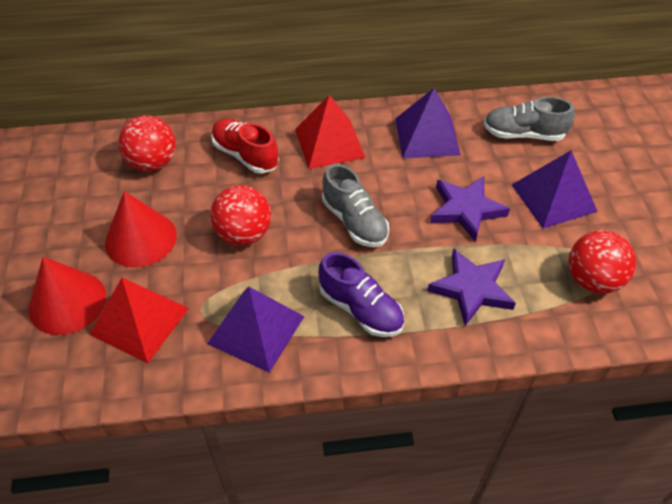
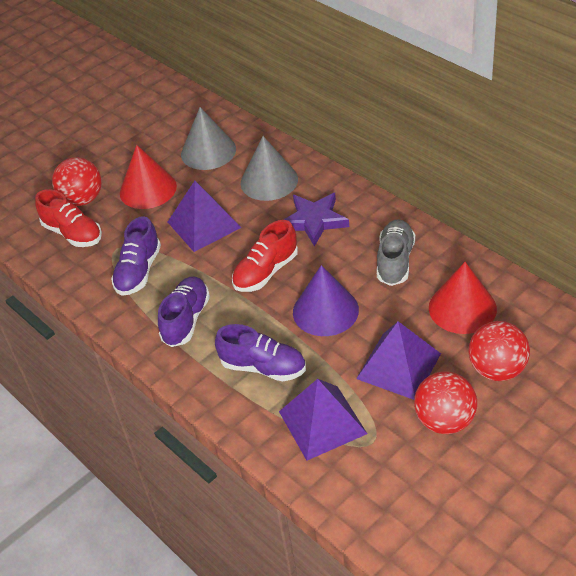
grey cone: 0 -> 2
grey shoe: 2 -> 1
purple cone: 0 -> 1
purple shoe: 1 -> 3
purple star: 2 -> 1
red pyramid: 2 -> 0
red shoe: 1 -> 2

